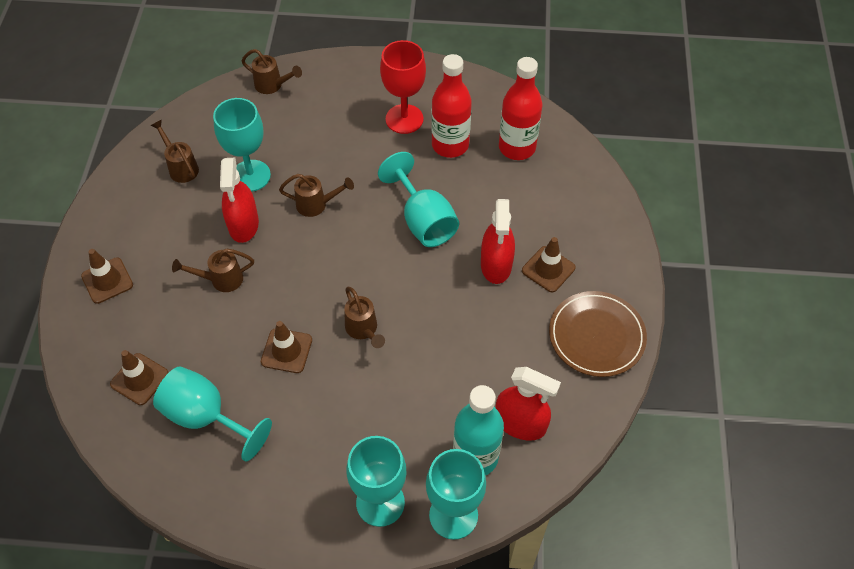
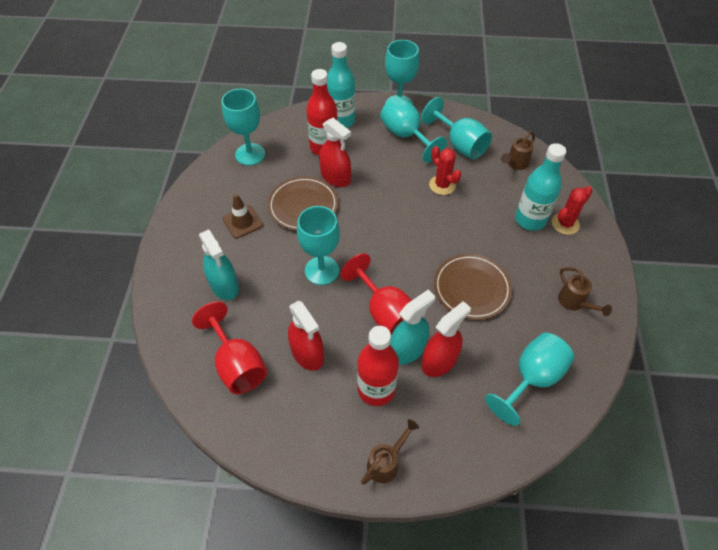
brown plate: 1 -> 2
brown traffic cone: 4 -> 1
brown watering can: 5 -> 3
red cactus: 0 -> 2
red goblet: 1 -> 2
turquoise bottle: 1 -> 2
turquoise goblet: 5 -> 6
turquoise spray bottle: 0 -> 2

